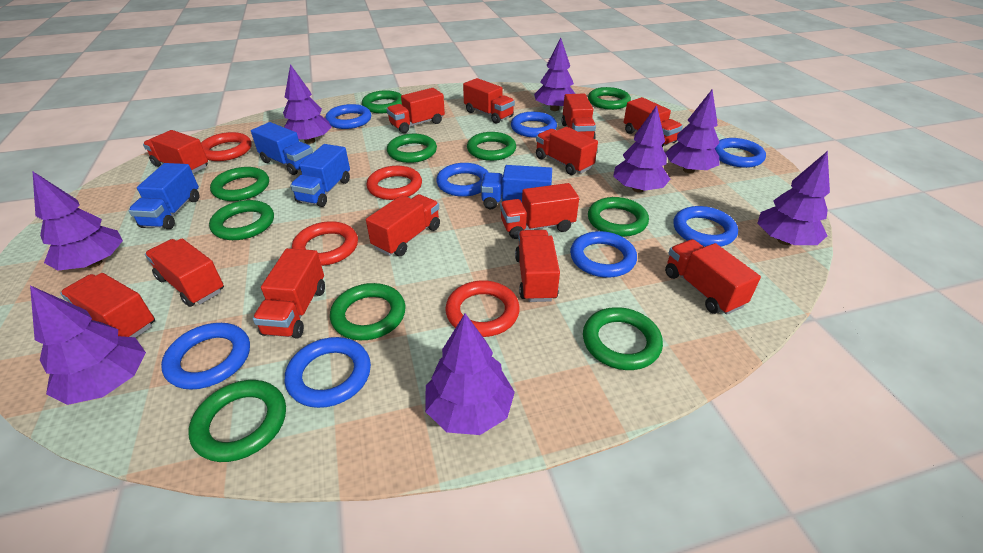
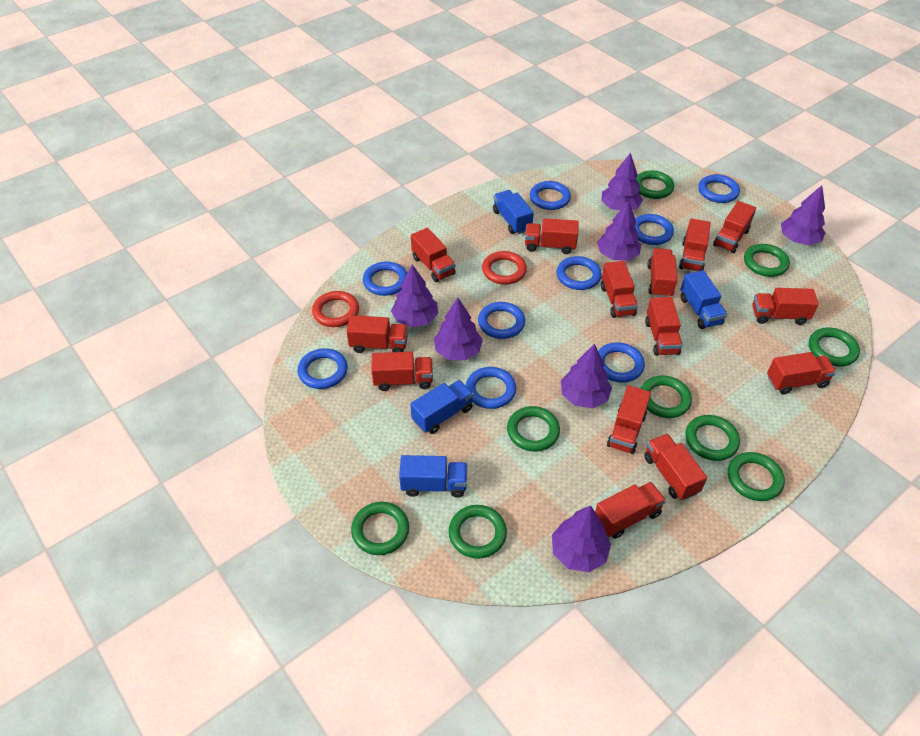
blue ring: 8 -> 9
green ring: 10 -> 9
purple tree: 8 -> 7
red ring: 4 -> 2
red truck: 13 -> 14

